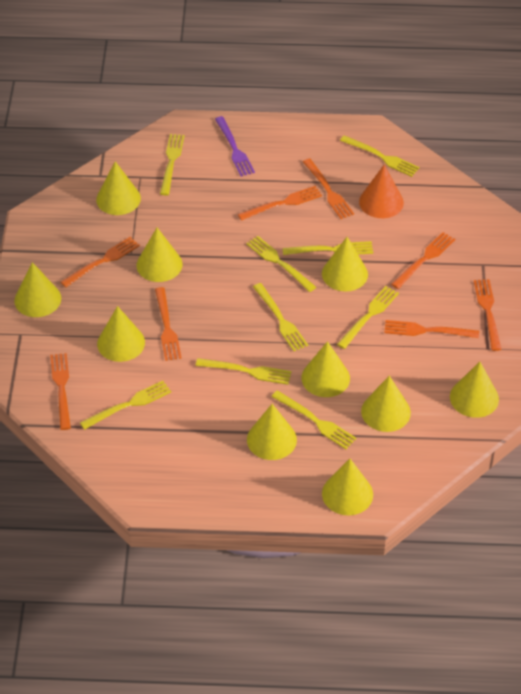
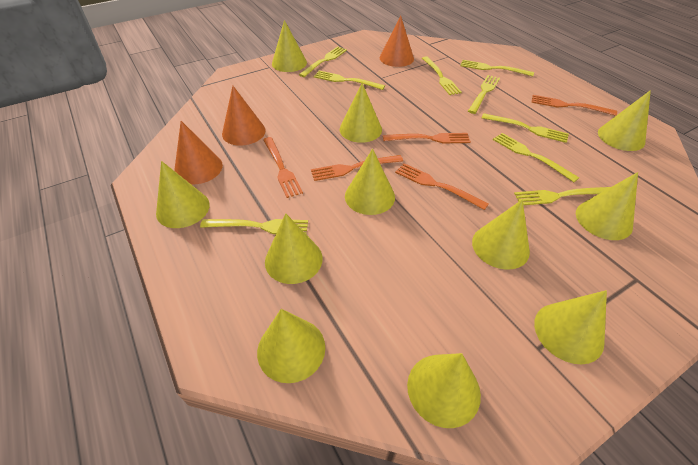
orange cone: 1 -> 3
orange fork: 8 -> 5
purple fork: 1 -> 0
yellow cone: 10 -> 11

